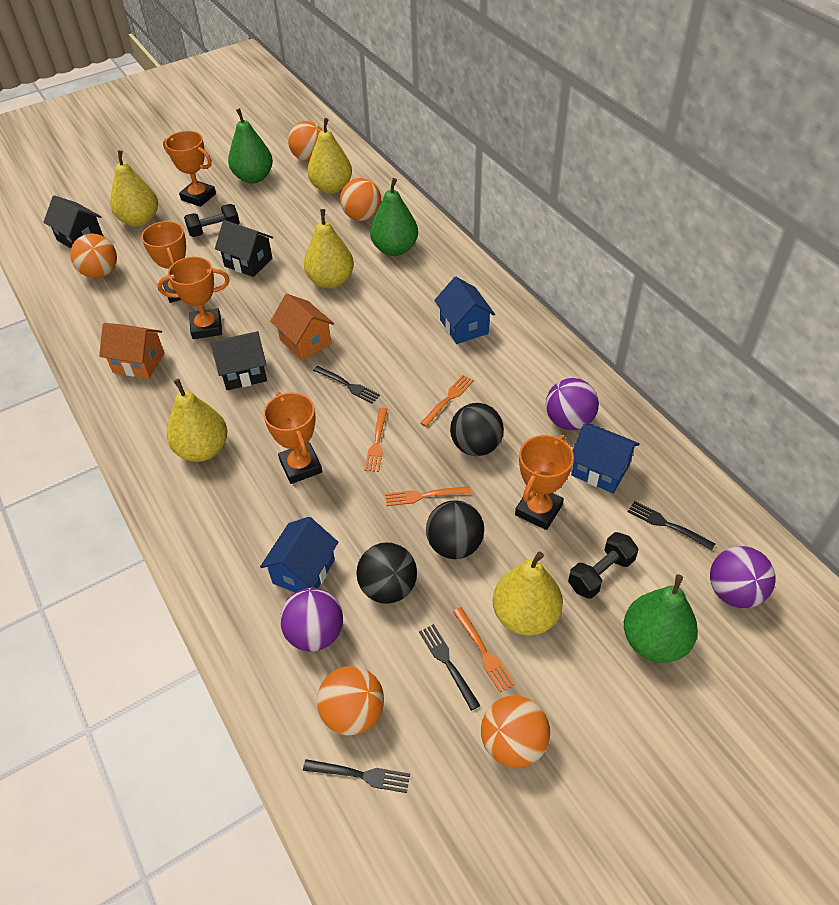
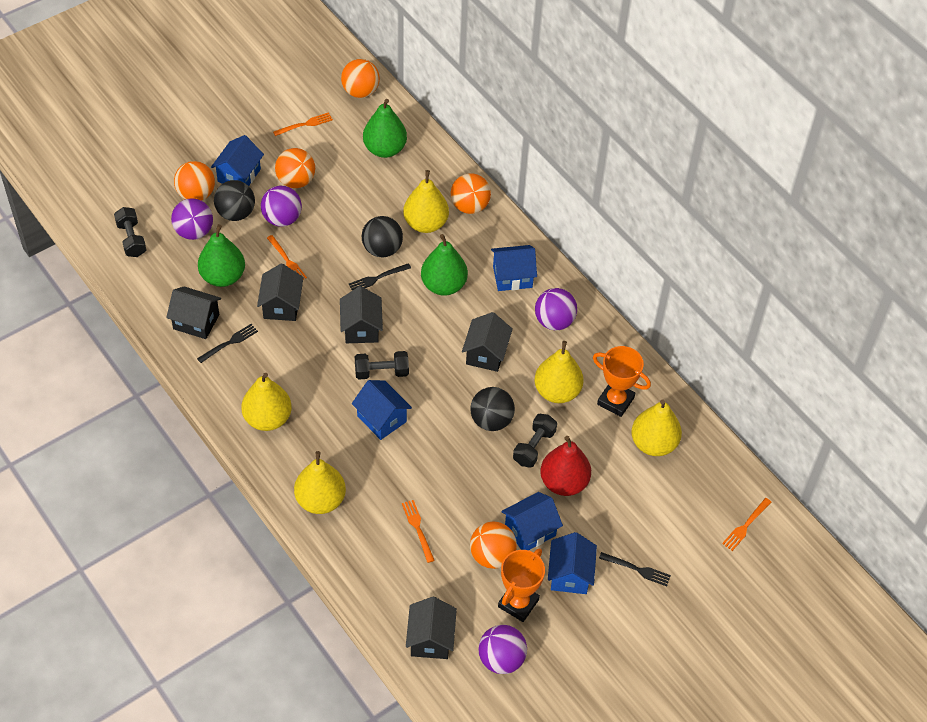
black dumbbell: 2 -> 3
black fork: 4 -> 3
black house: 3 -> 5
blue house: 3 -> 5
orange house: 2 -> 0
orange trophy: 5 -> 2
purple ball: 3 -> 4
red pear: 0 -> 1

